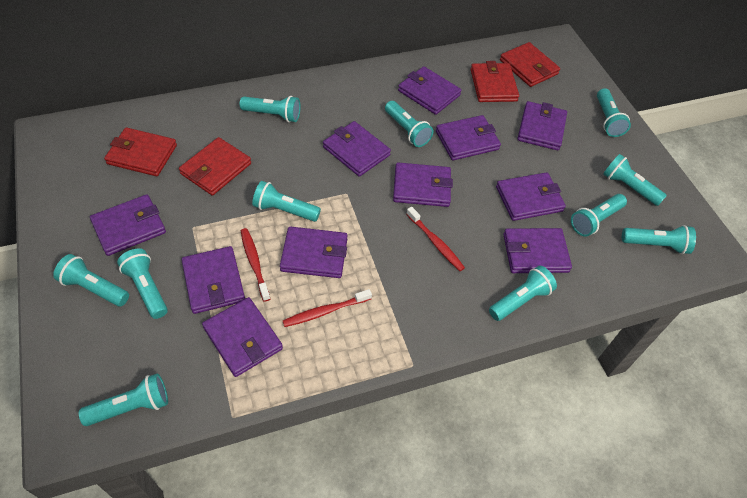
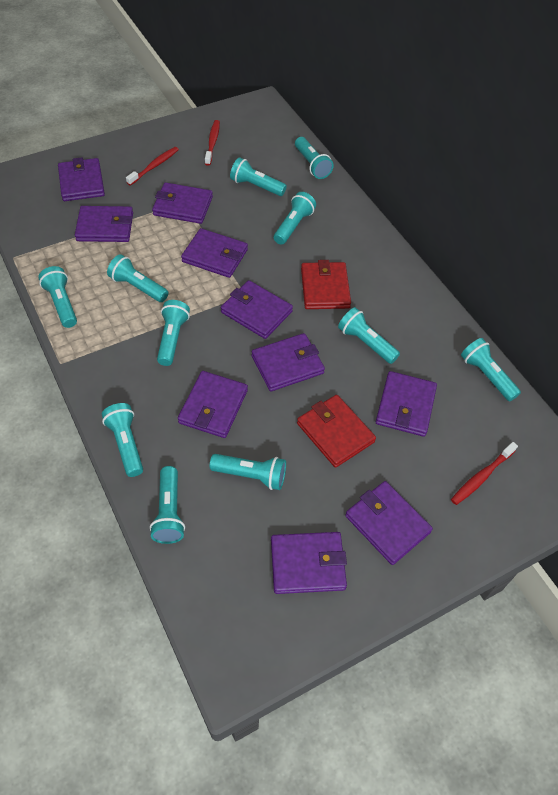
purple wallet: 11 -> 10
red wallet: 4 -> 2

